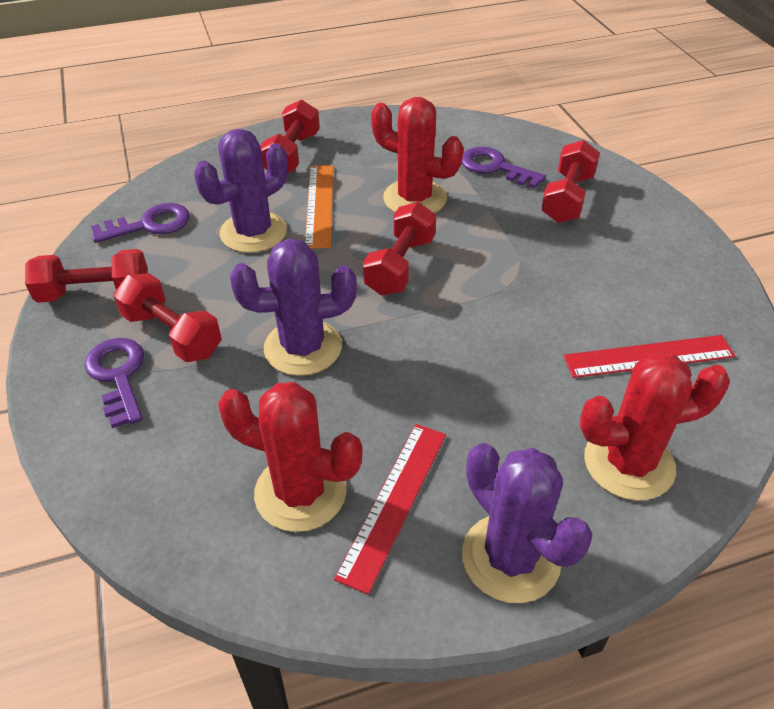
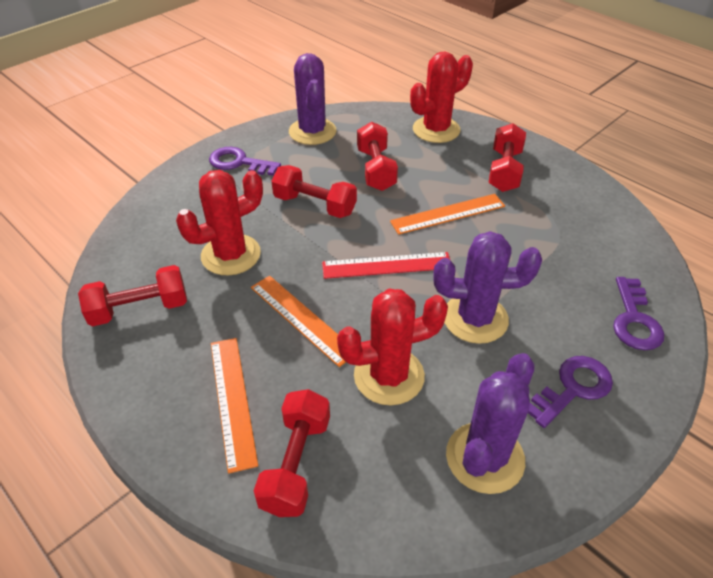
orange ruler: 1 -> 3
red ruler: 2 -> 1

